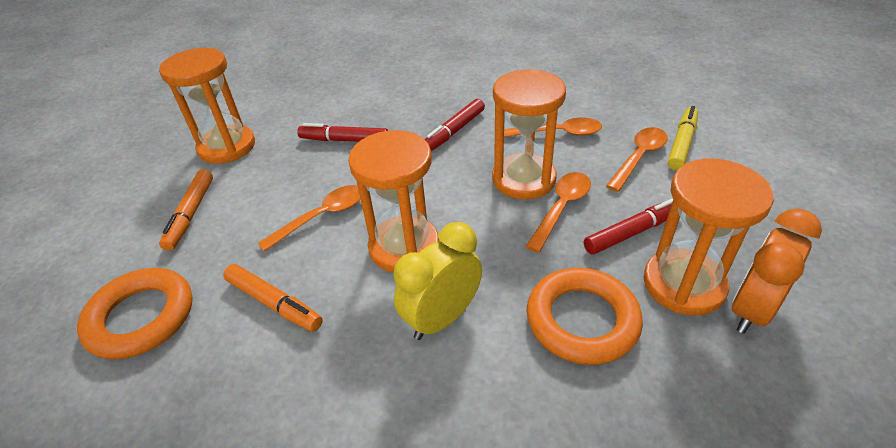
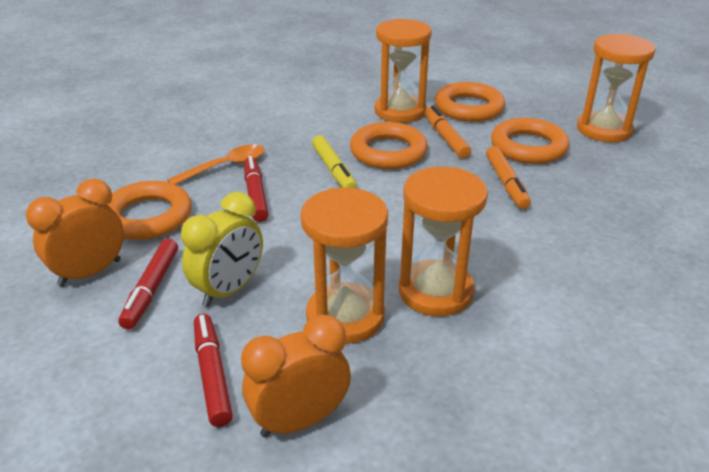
orange clock: 1 -> 2
orange ring: 2 -> 4
orange spoon: 4 -> 1

